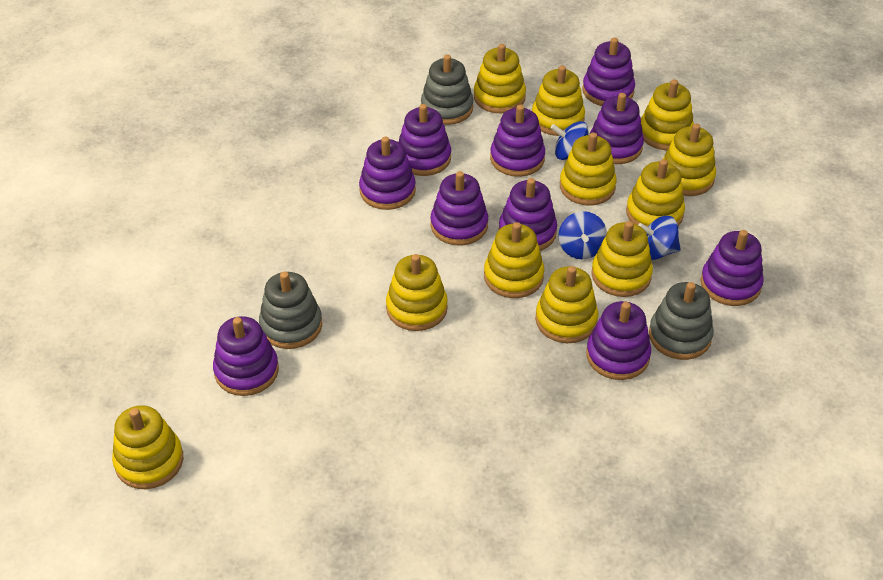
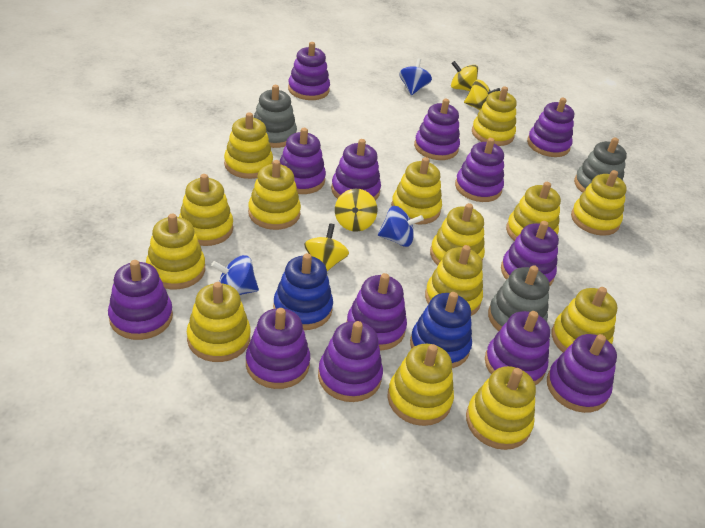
blue stacking toy: 0 -> 2
purple stacking toy: 10 -> 13
yellow spinning top: 0 -> 4
yellow stacking toy: 11 -> 14

